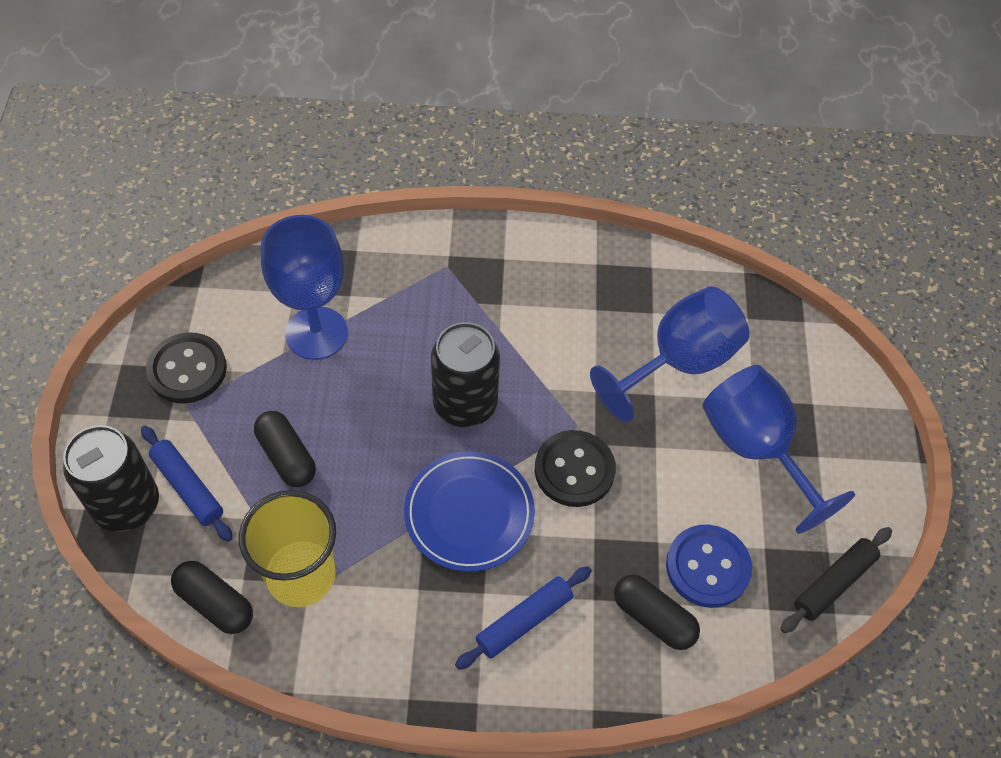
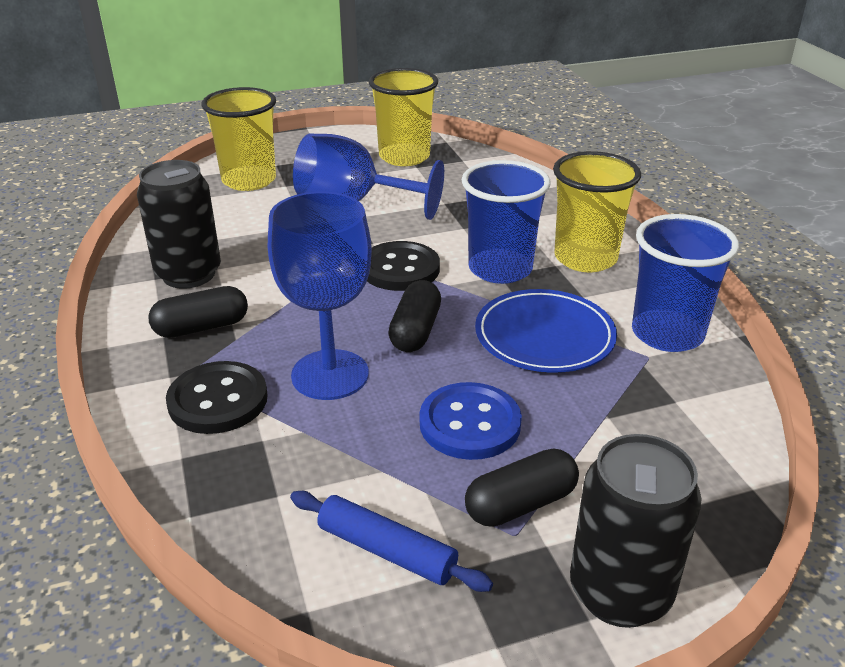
black rolling pin: 1 -> 0
blue cup: 0 -> 2
blue goblet: 3 -> 2
blue rolling pin: 2 -> 1
yellow cup: 1 -> 3

